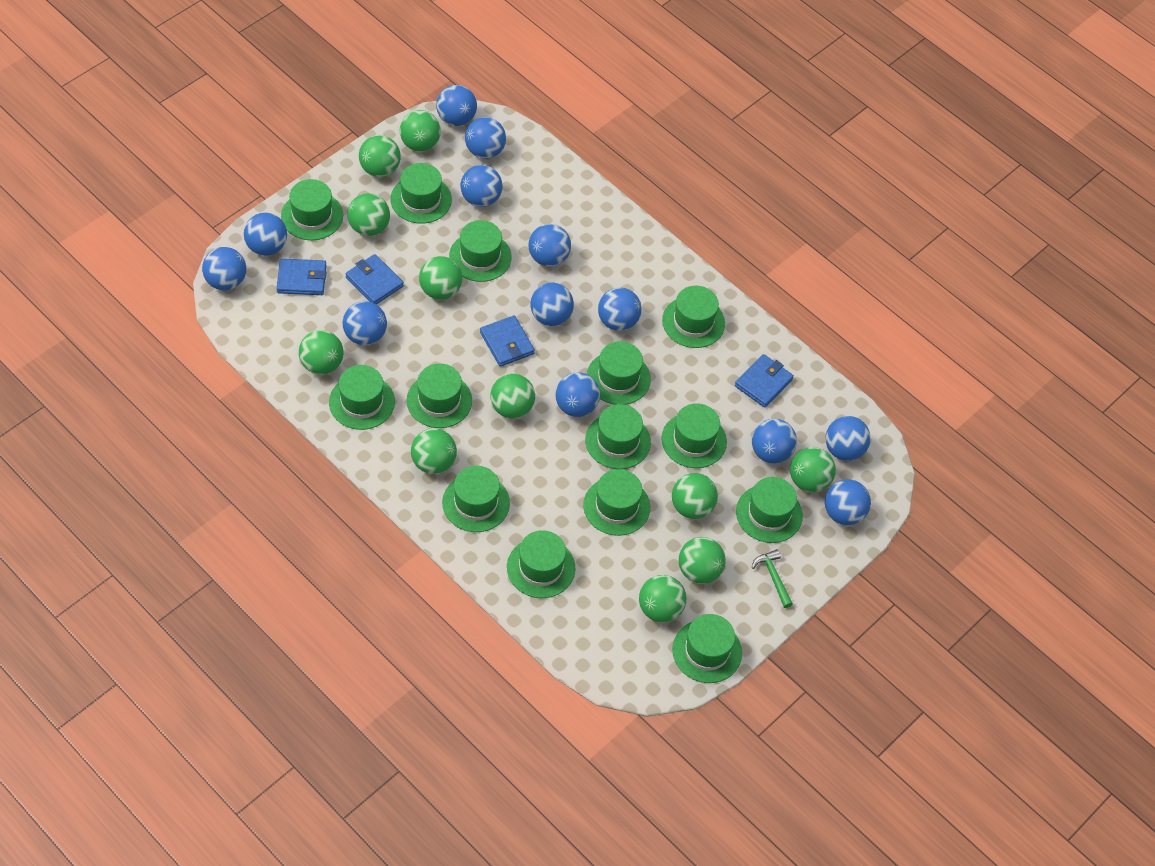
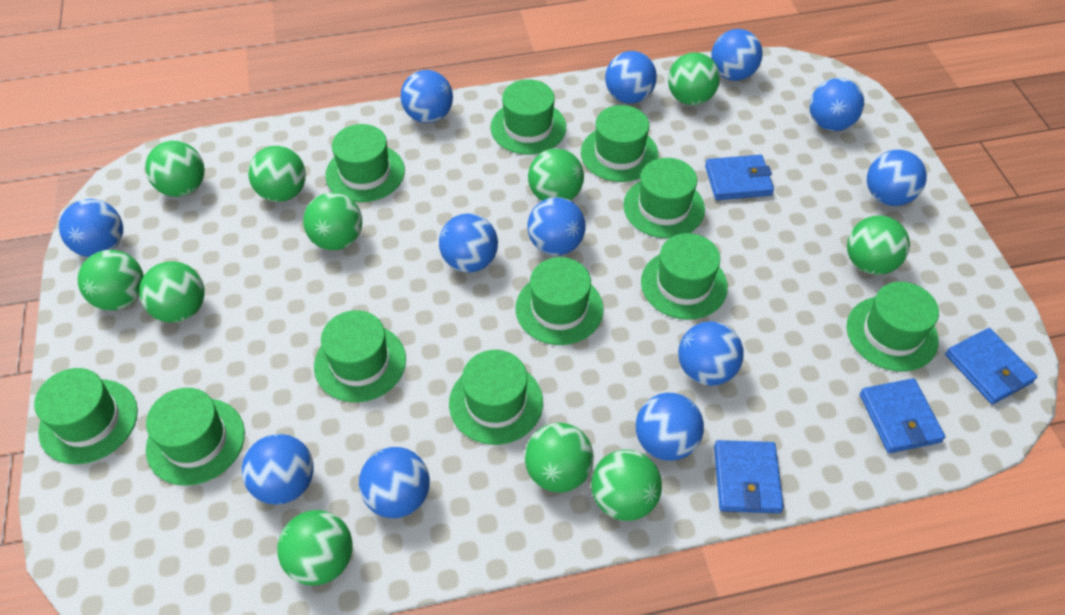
blue ball: 13 -> 12
green hammer: 1 -> 0
green hat: 14 -> 11

